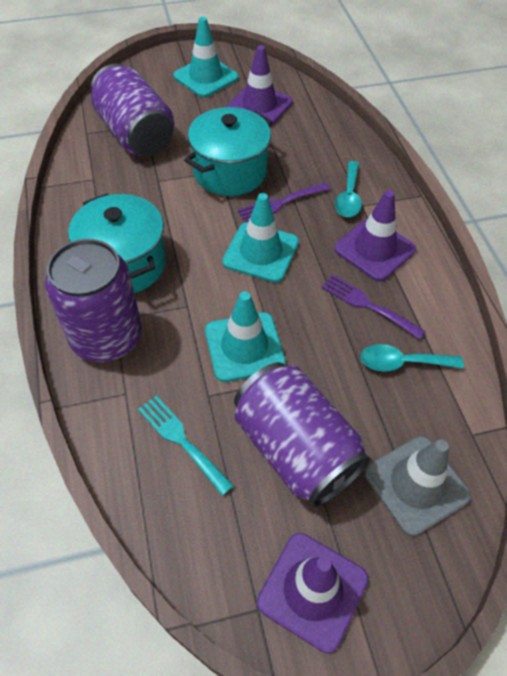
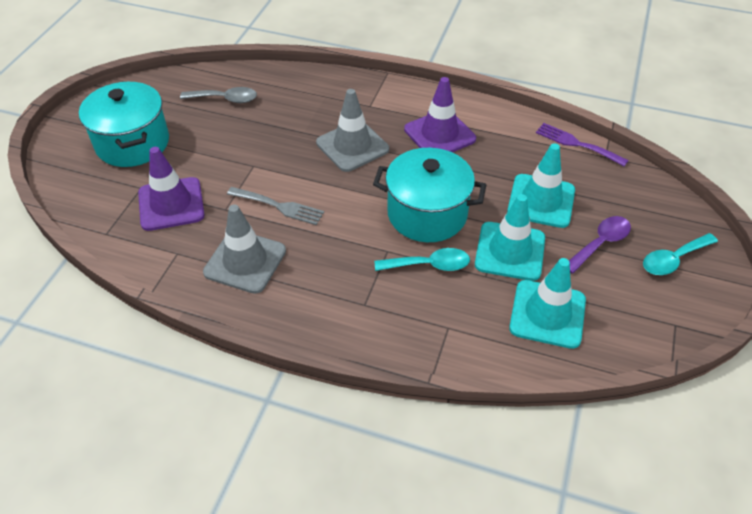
grey fork: 0 -> 1
grey spoon: 0 -> 1
grey traffic cone: 1 -> 2
purple can: 3 -> 0
purple fork: 2 -> 1
purple spoon: 0 -> 1
purple traffic cone: 3 -> 2
turquoise fork: 1 -> 0

